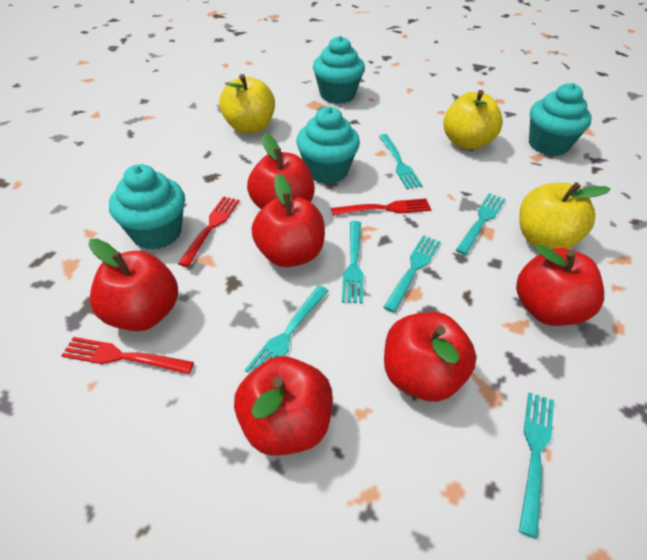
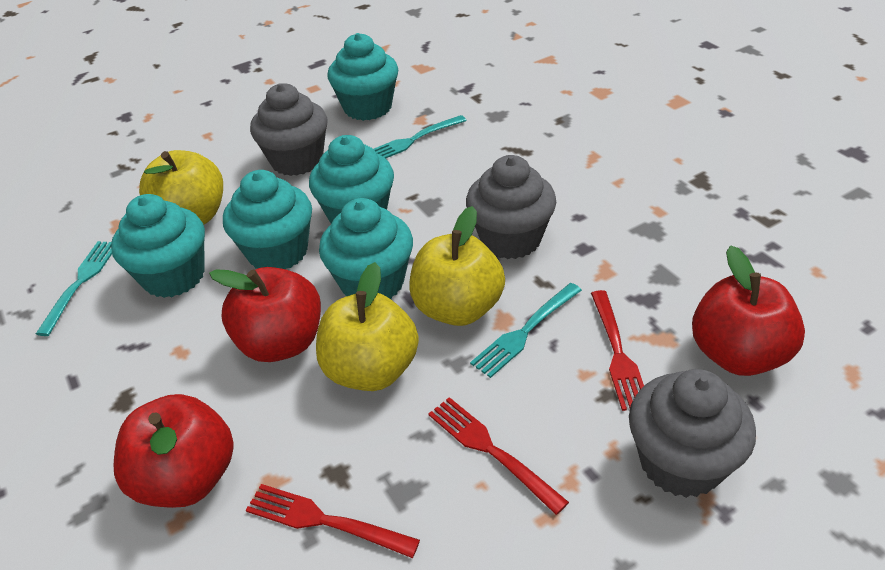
grey cupcake: 0 -> 3
red apple: 6 -> 3
turquoise cupcake: 4 -> 5
turquoise fork: 6 -> 3

